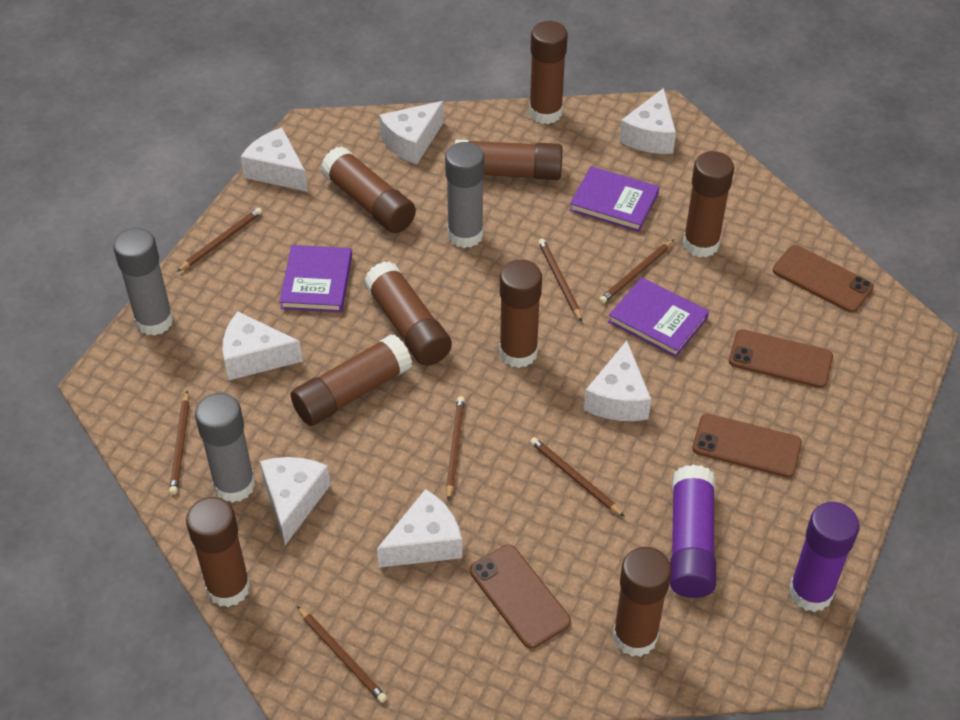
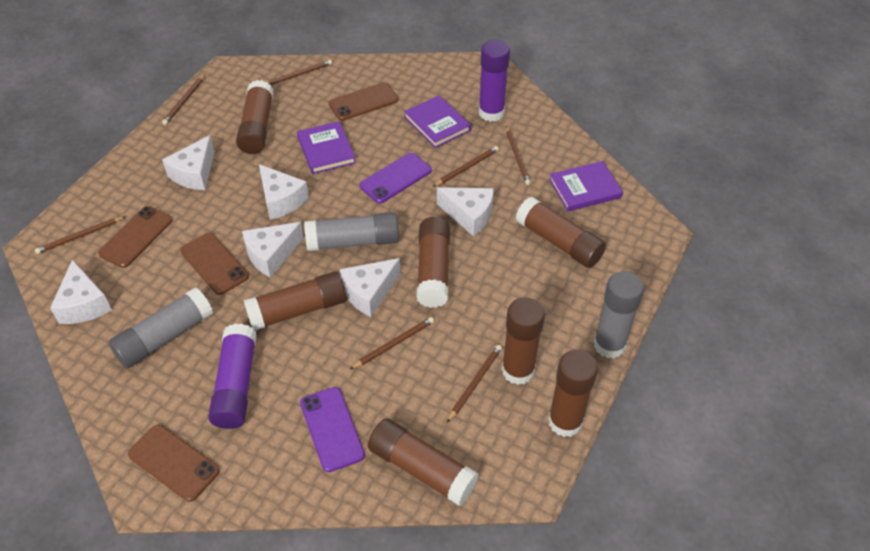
brown glue stick: 9 -> 7
purple phone: 0 -> 2
white cheese: 7 -> 6

